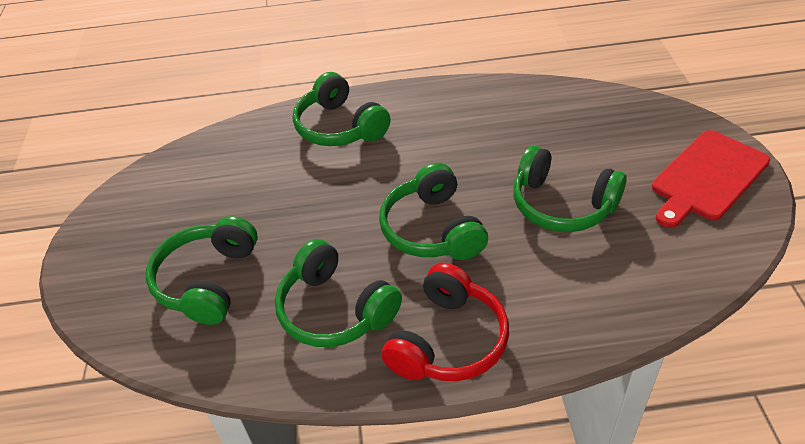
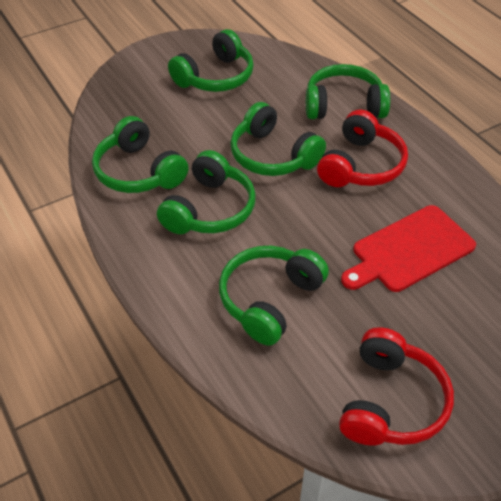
green headphones: 5 -> 6
red headphones: 1 -> 2

